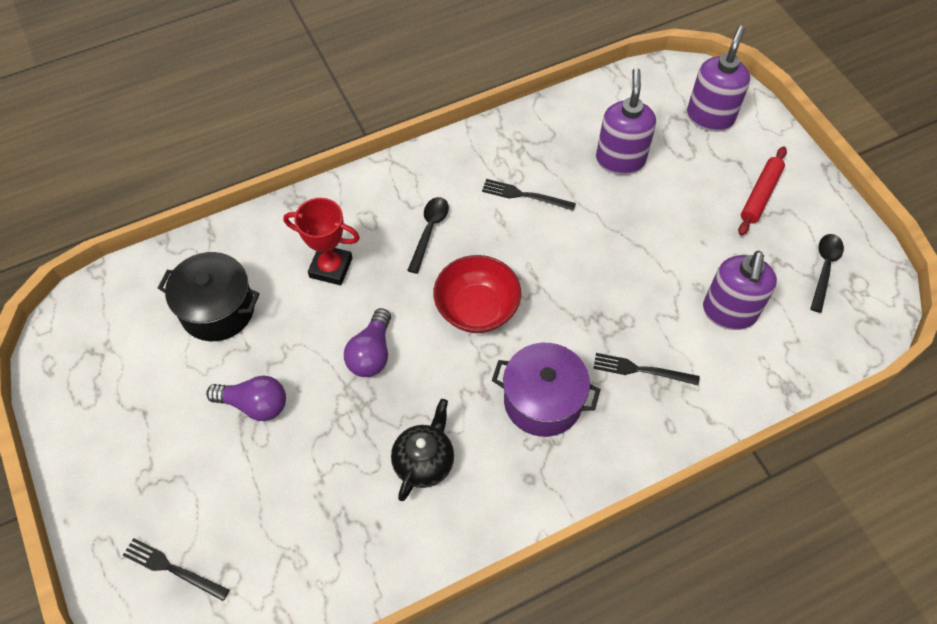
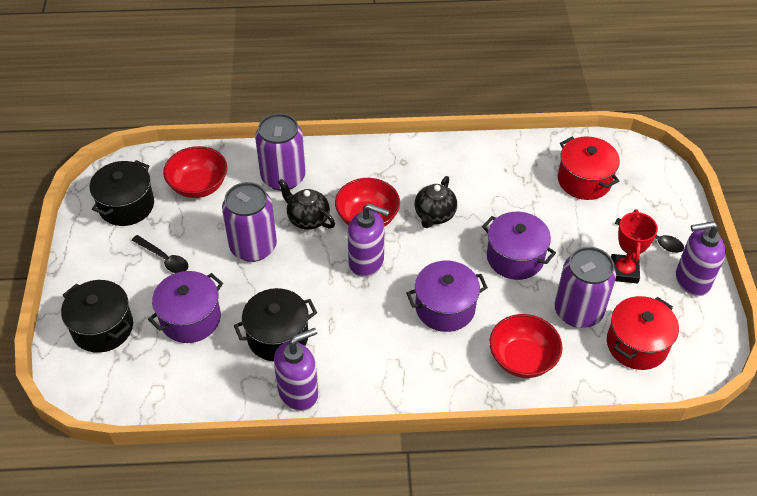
black fork: 3 -> 0
black pot: 1 -> 3
black teapot: 1 -> 2
purple can: 0 -> 3
purple light bulb: 2 -> 0
purple pot: 1 -> 3
red bowl: 1 -> 3
red pot: 0 -> 2
red rolling pin: 1 -> 0

